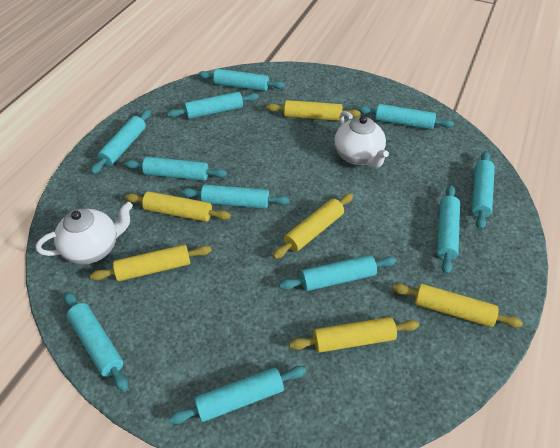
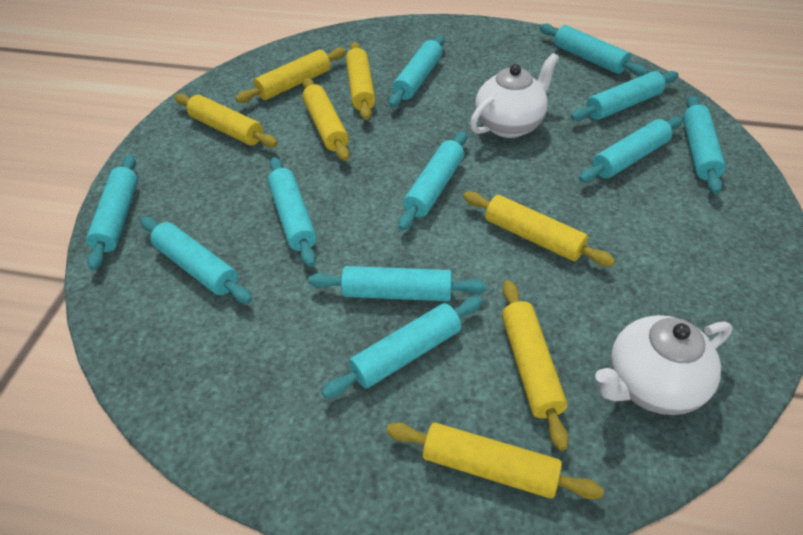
yellow rolling pin: 6 -> 7

